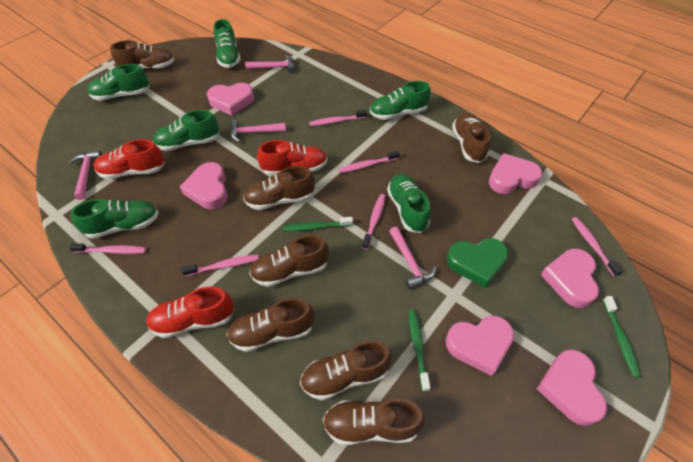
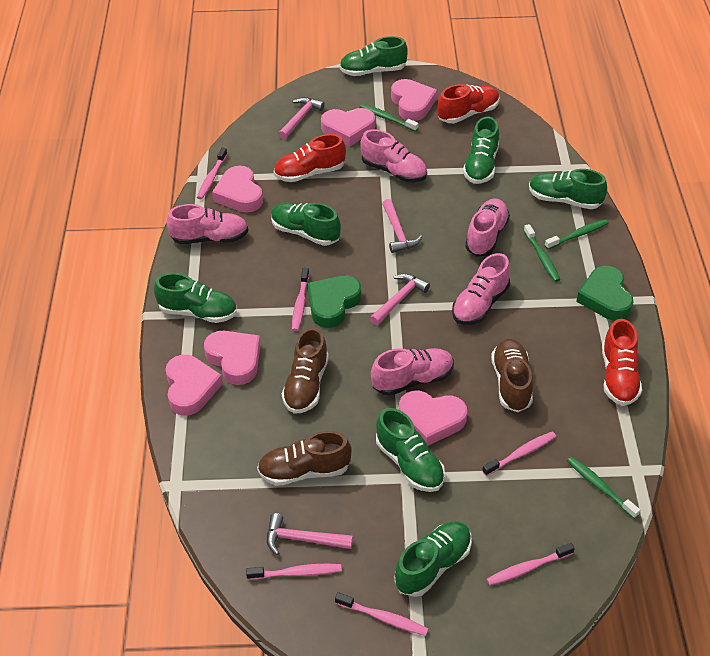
brown shoe: 7 -> 3
green heart: 1 -> 2
green shoe: 6 -> 7
green toothbrush: 3 -> 4
pink shoe: 0 -> 5

